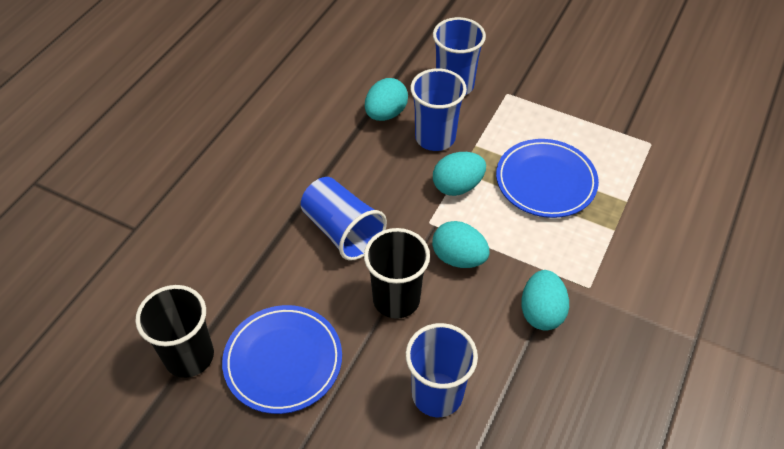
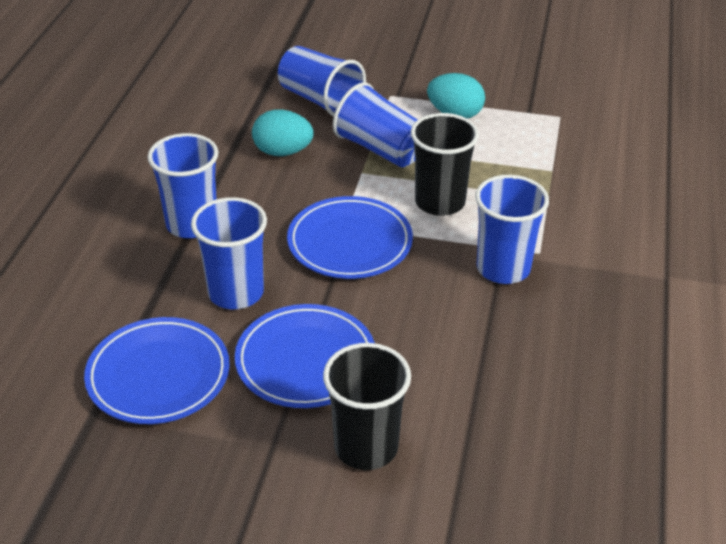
blue cup: 4 -> 5
blue plate: 2 -> 3
turquoise egg: 4 -> 2

